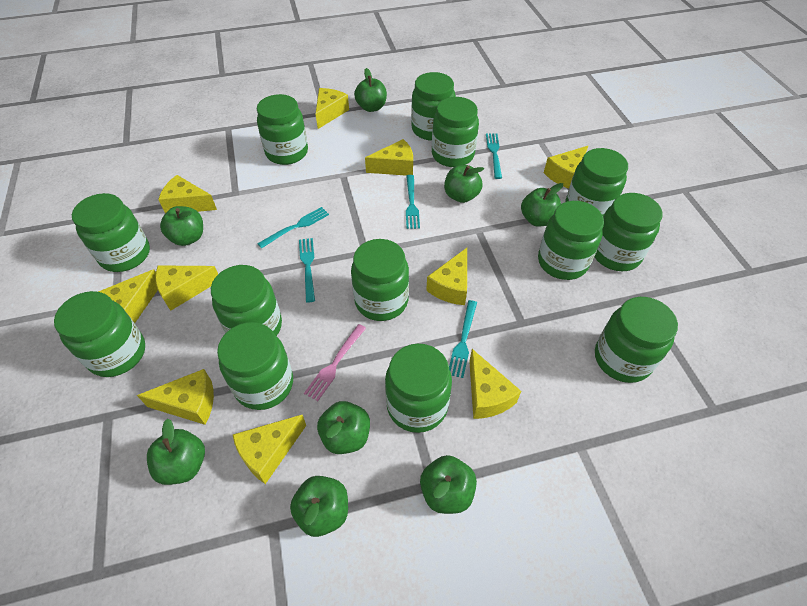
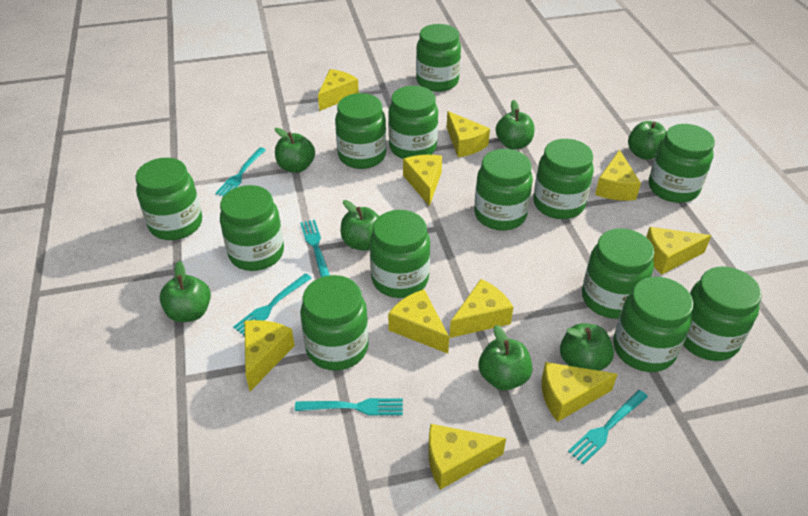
green apple: 8 -> 7
pink fork: 1 -> 0

